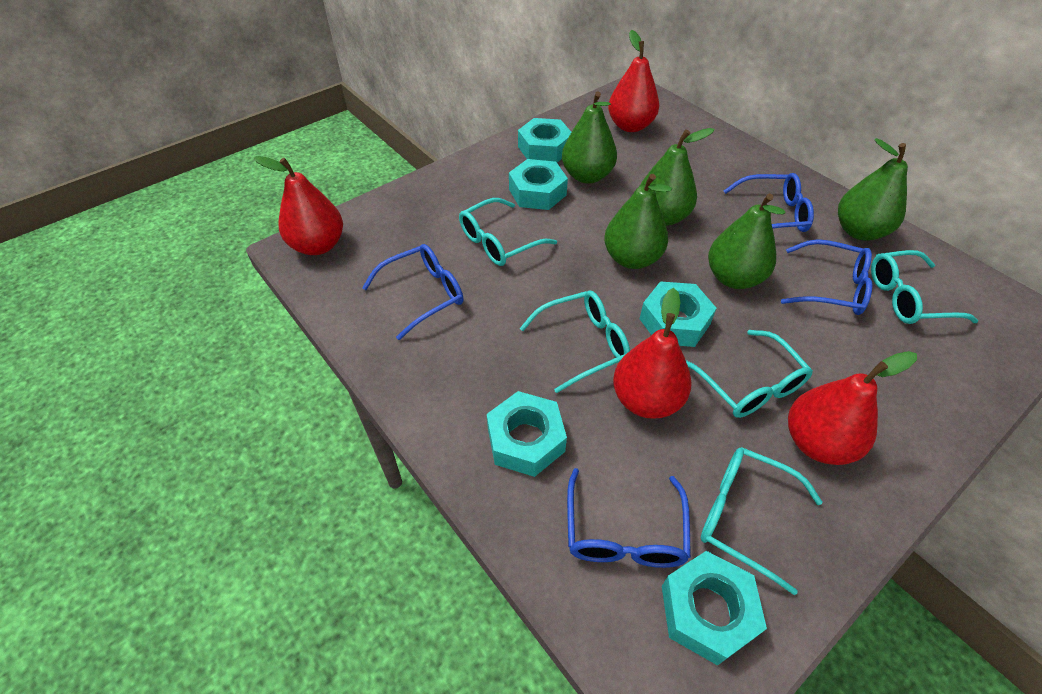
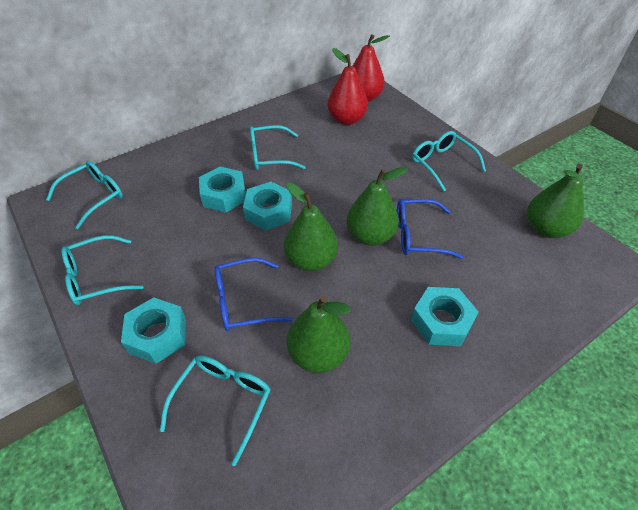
blue glasses: 4 -> 2
green pear: 5 -> 4
red pear: 4 -> 2
turquoise nut: 5 -> 4

